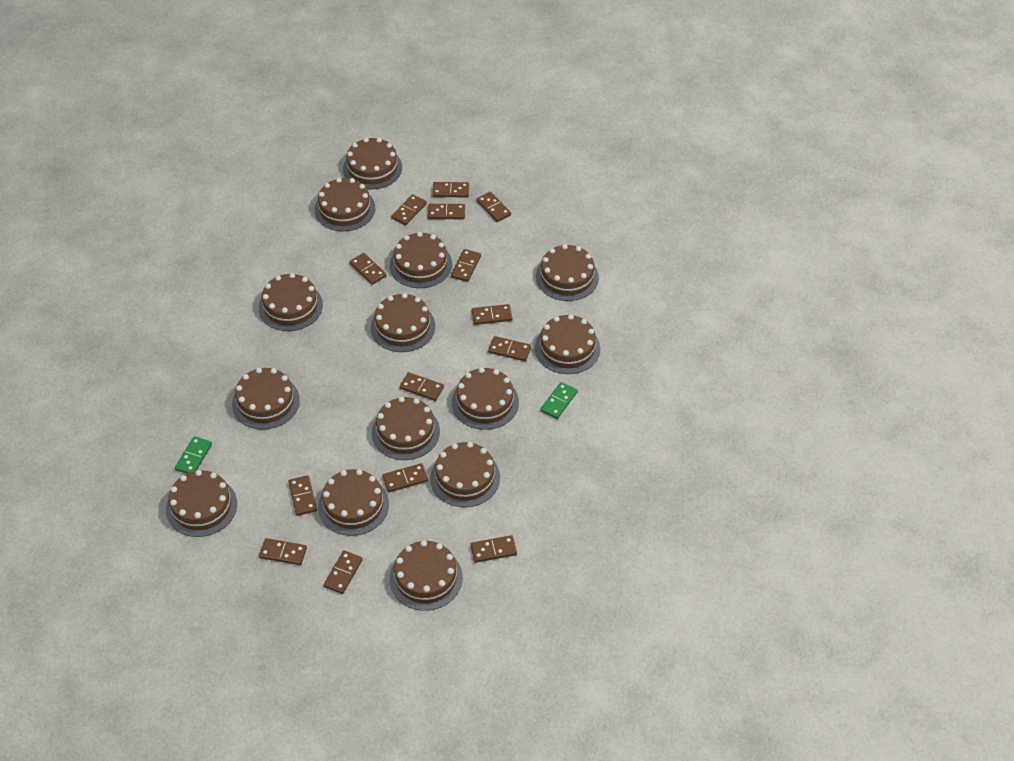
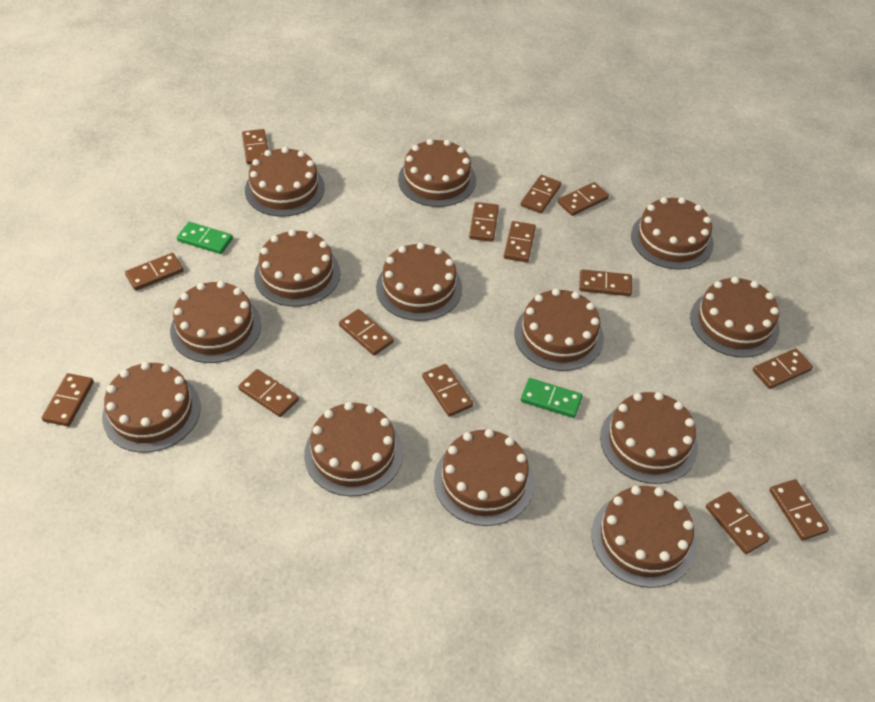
brown cake: 14 -> 13

